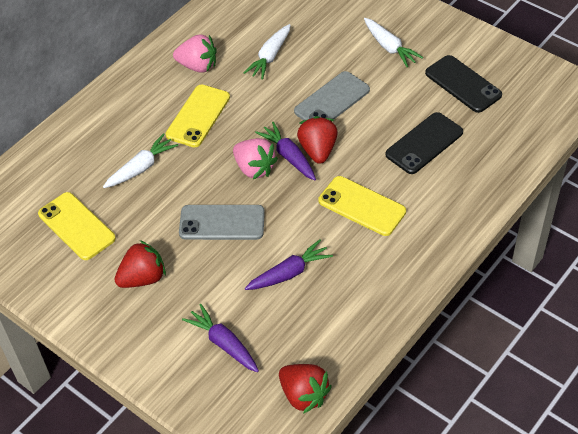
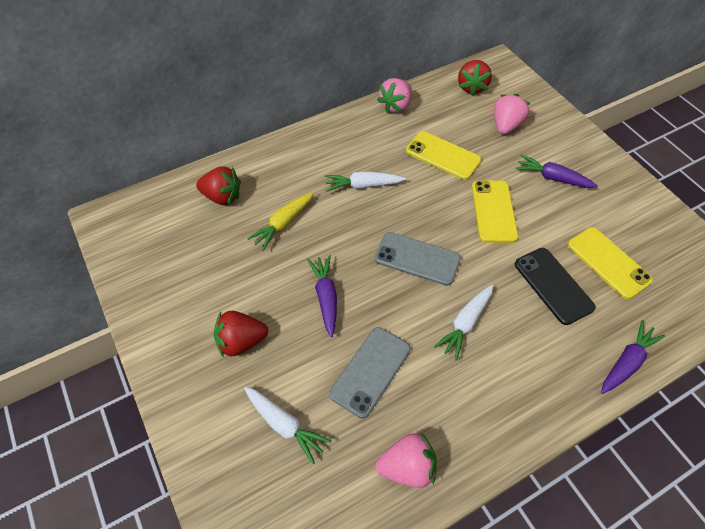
black phone: 2 -> 1
pink strawberry: 2 -> 3
yellow carrot: 0 -> 1

